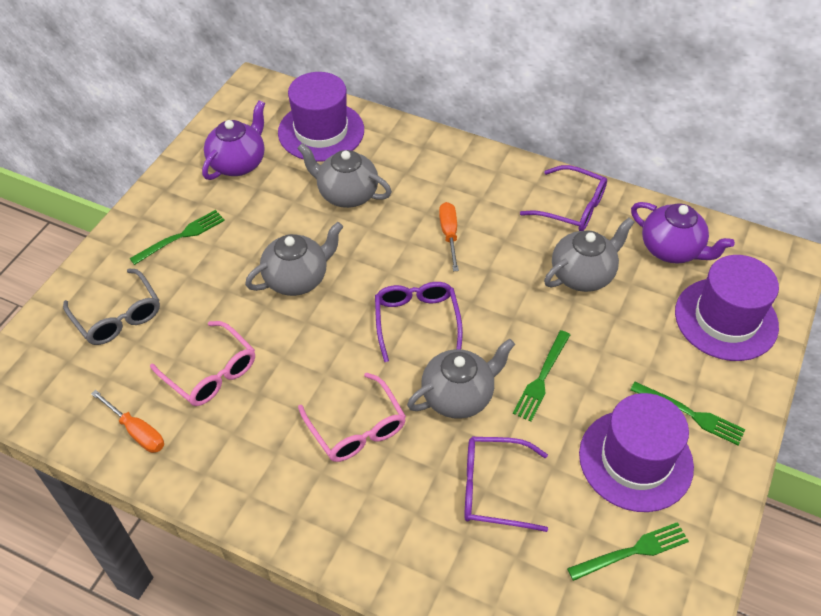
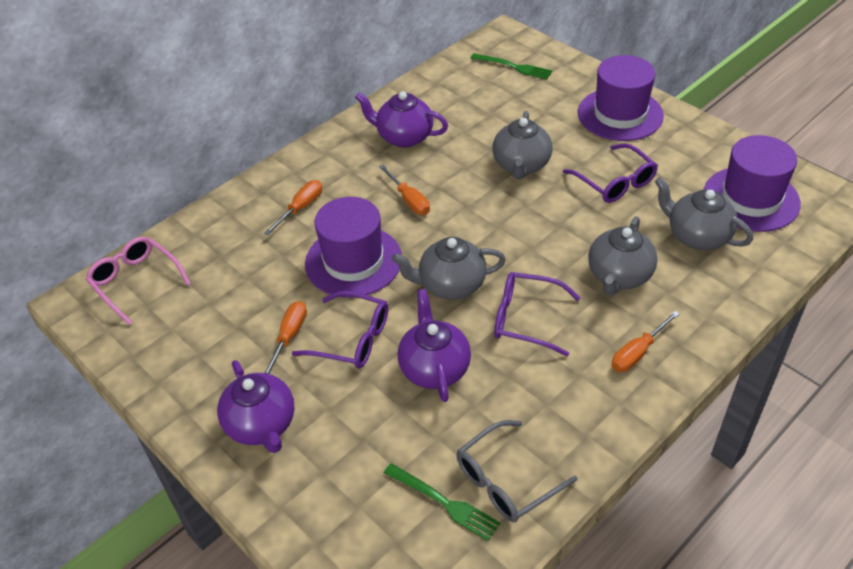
green fork: 4 -> 2
orange screwdriver: 2 -> 4
pink glasses: 2 -> 1
purple teapot: 2 -> 3

